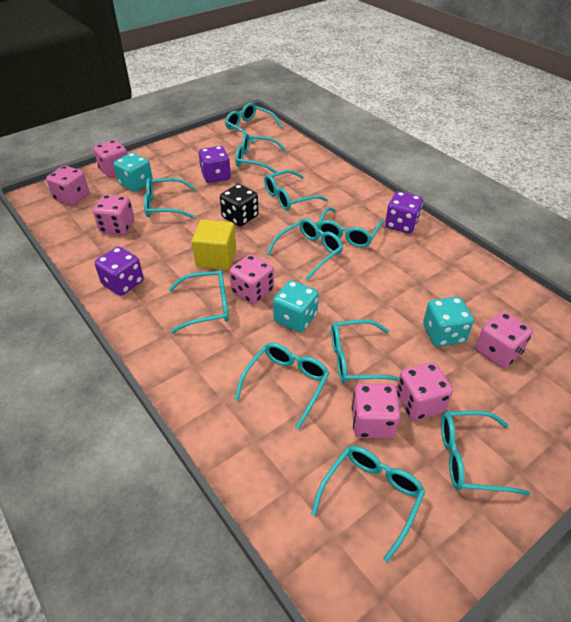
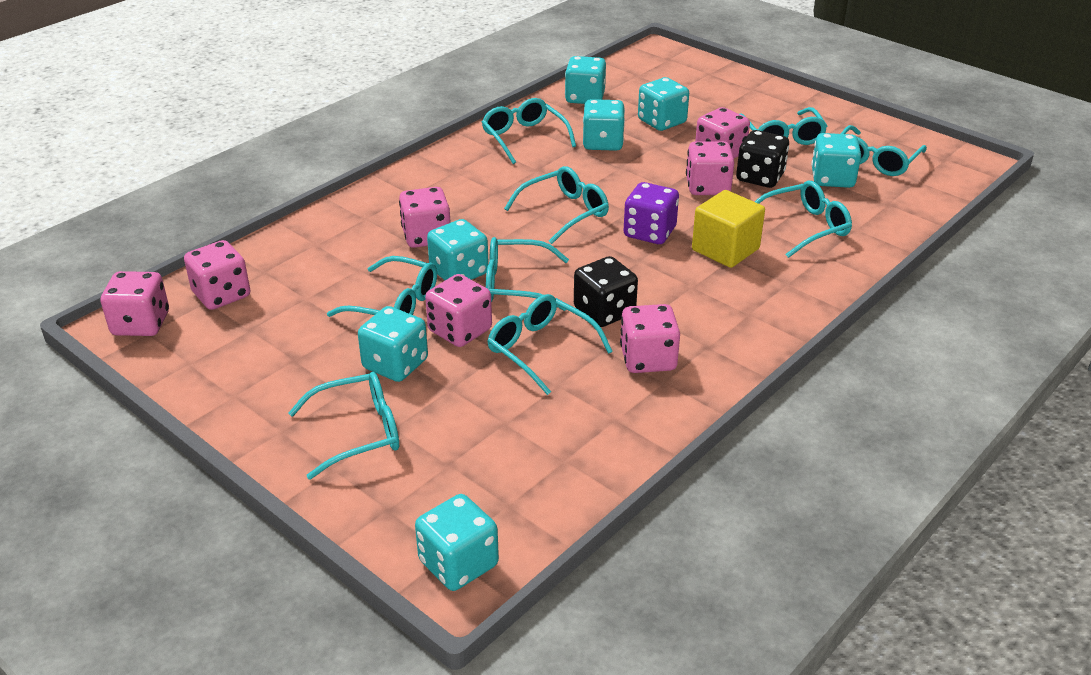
black dice: 1 -> 2
purple dice: 3 -> 1
turquoise dice: 3 -> 7
turquoise glasses: 11 -> 9

